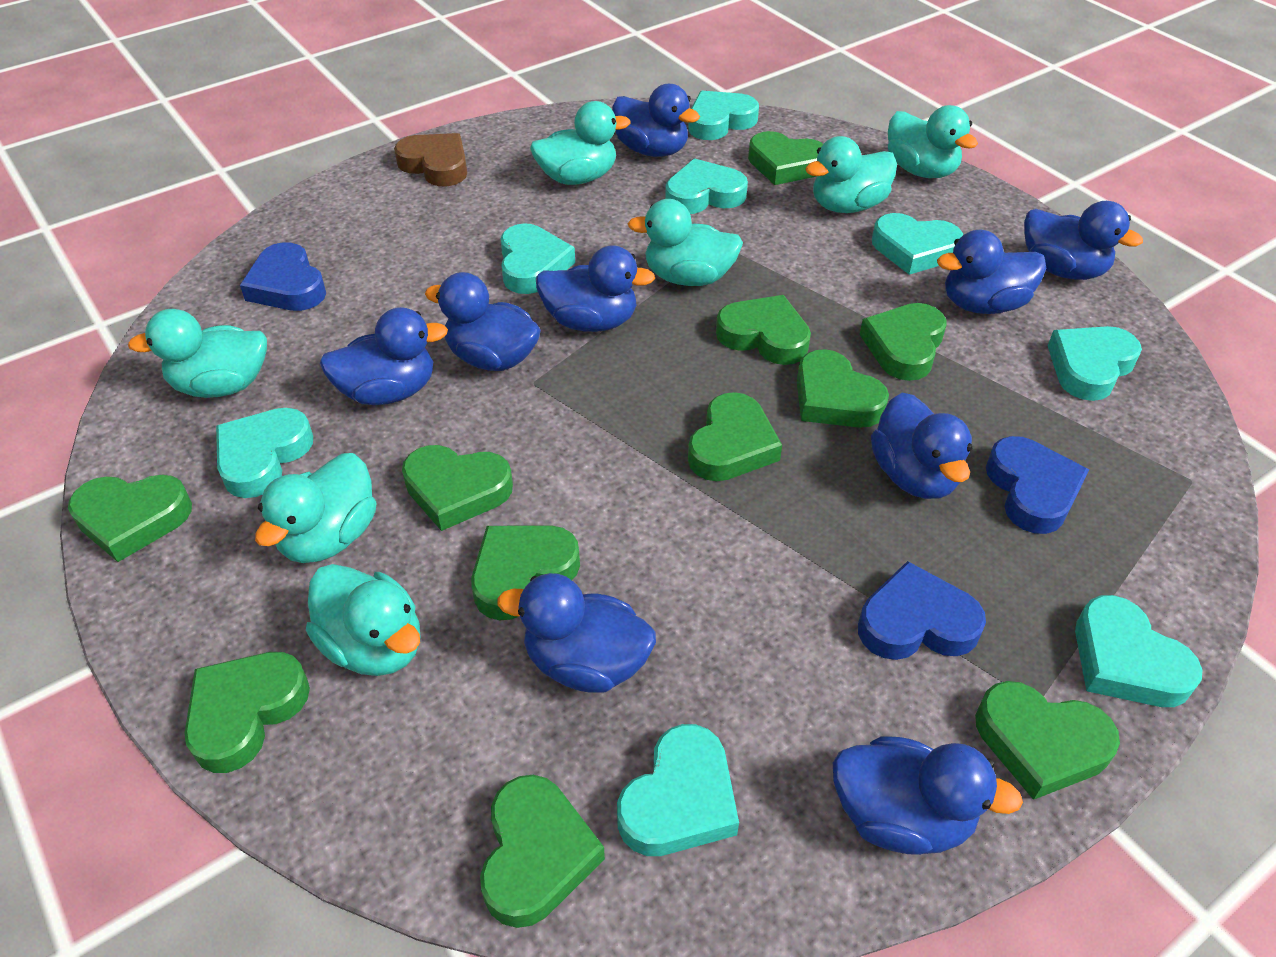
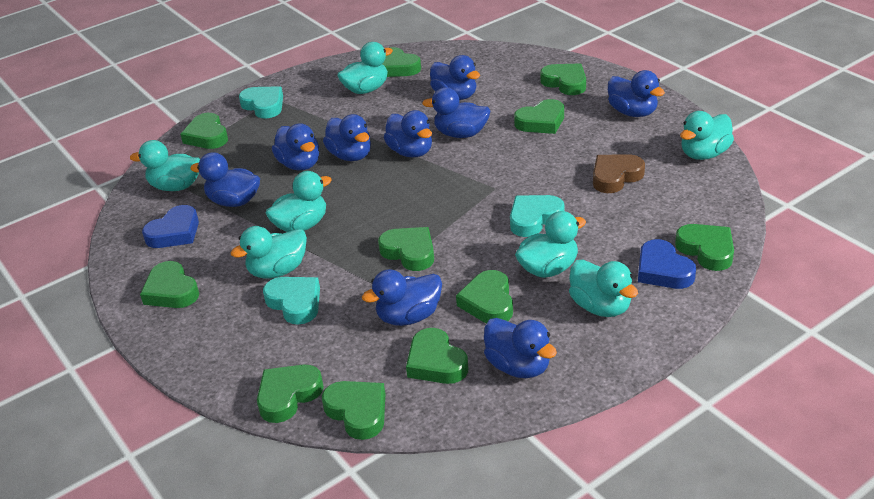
blue heart: 3 -> 2
turquoise heart: 8 -> 3

